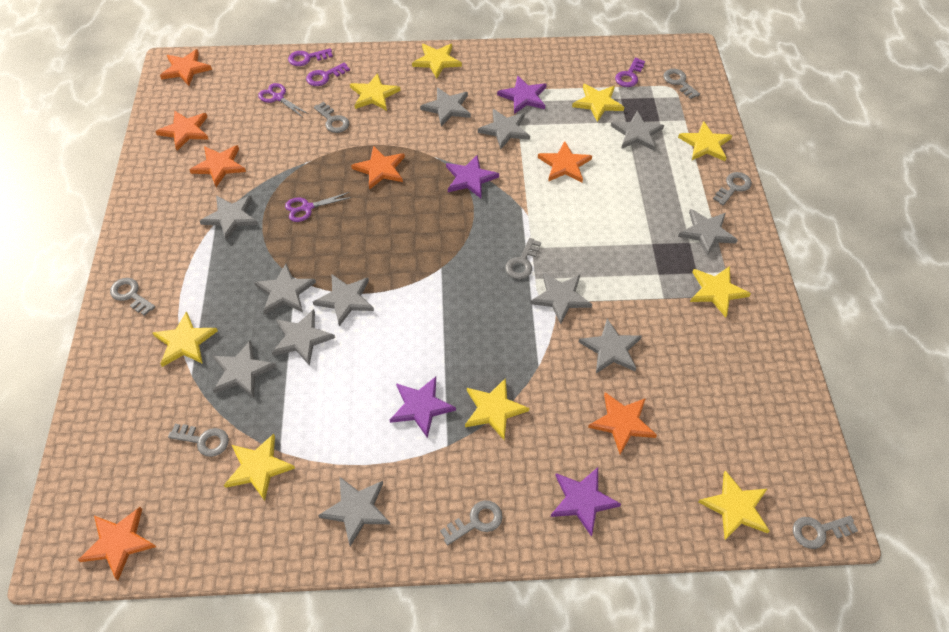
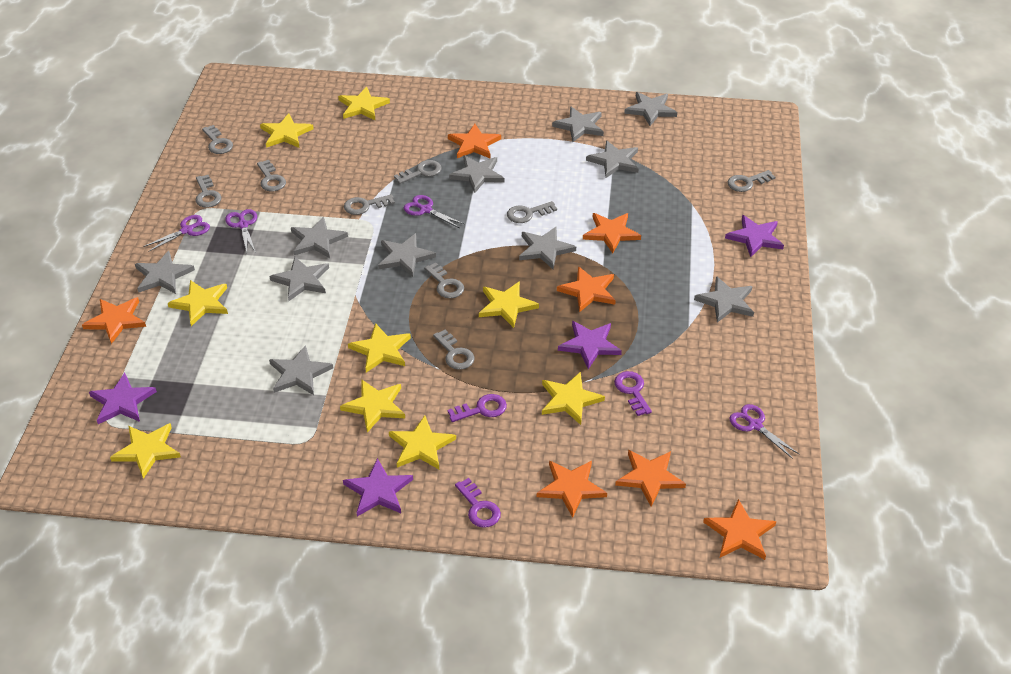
grey key: 8 -> 9
grey star: 12 -> 11
purple scissors: 2 -> 4

